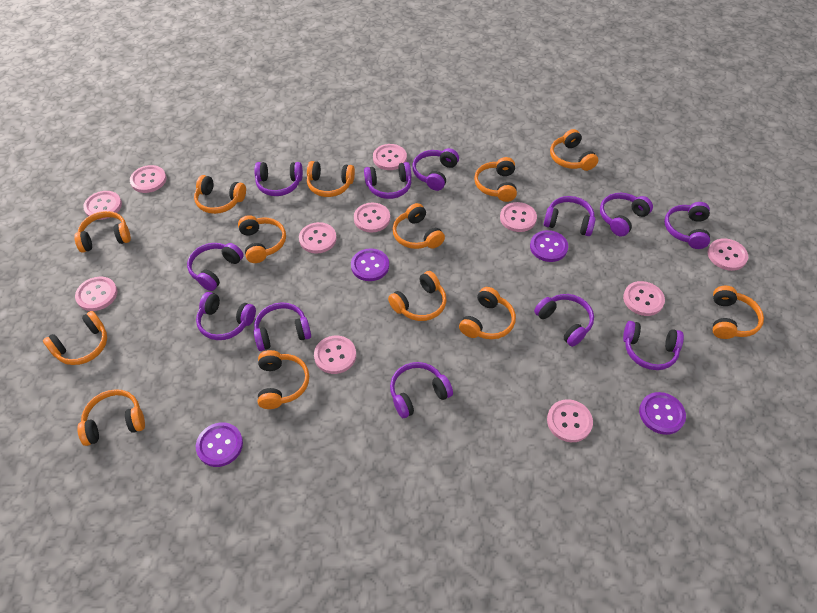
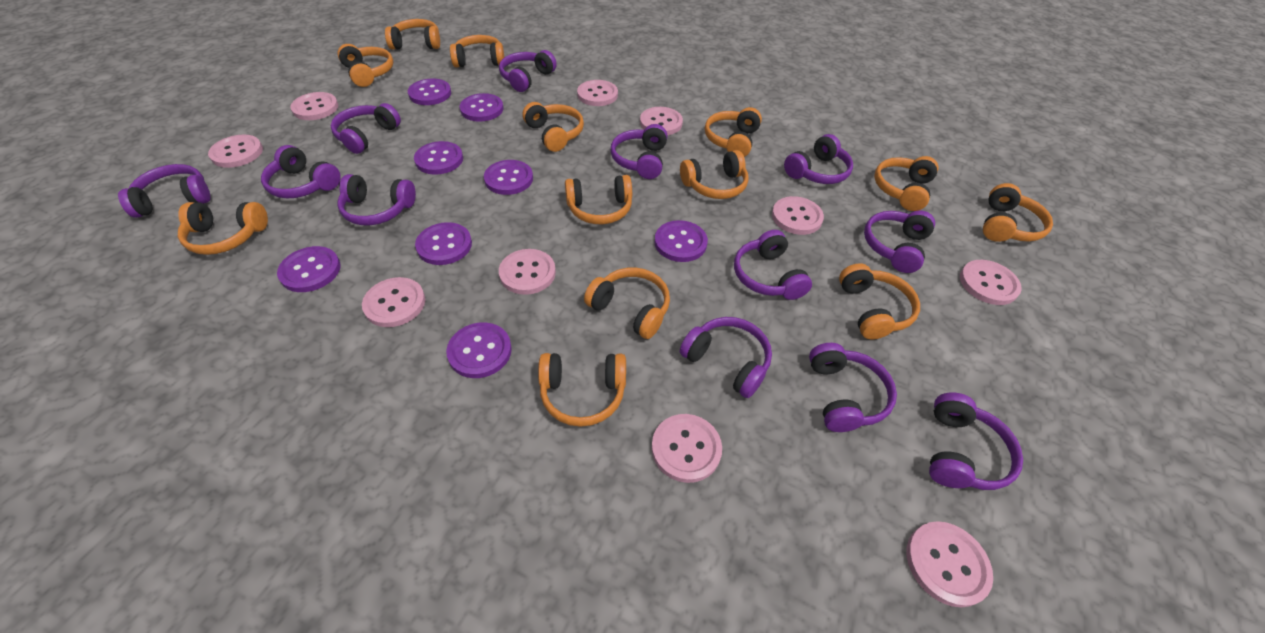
pink button: 11 -> 10
purple button: 4 -> 8

